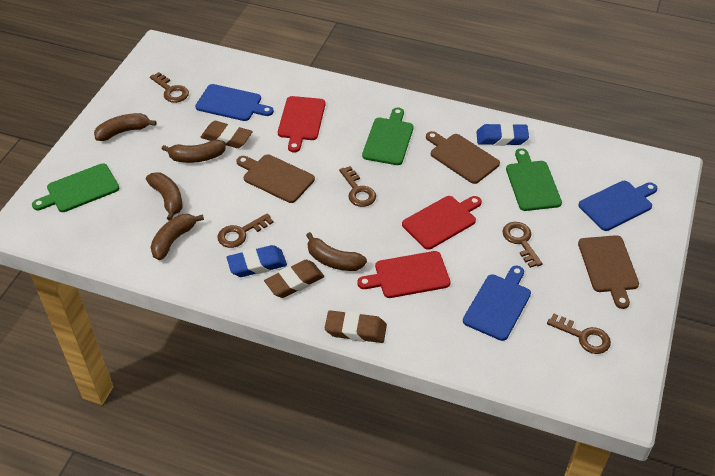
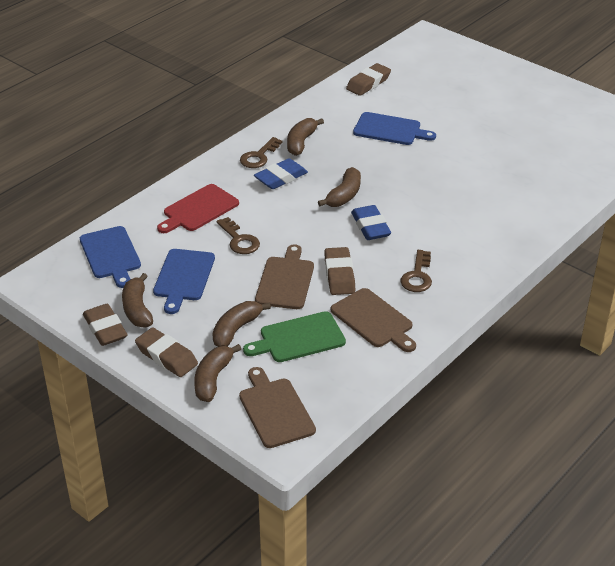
brown eraser: 3 -> 4
brown key: 5 -> 3
green cutting board: 3 -> 1
red cutting board: 3 -> 1

